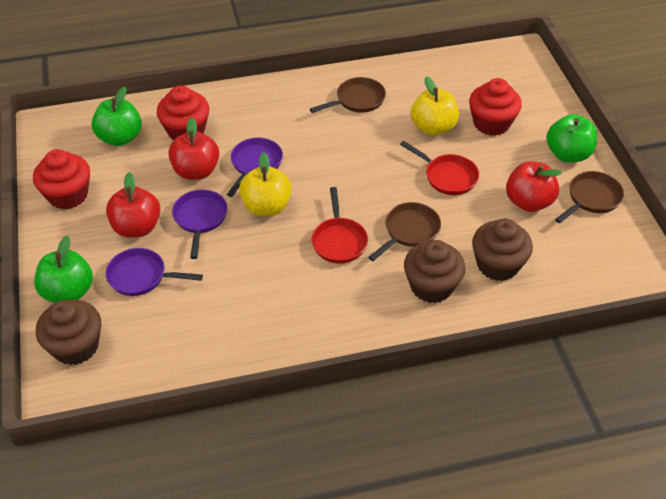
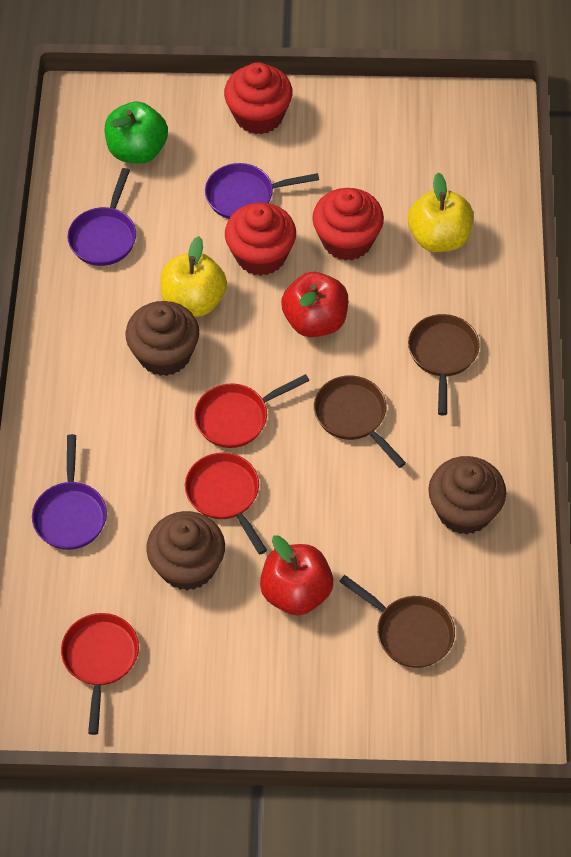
green apple: 3 -> 1
red apple: 3 -> 2
red pan: 2 -> 3

